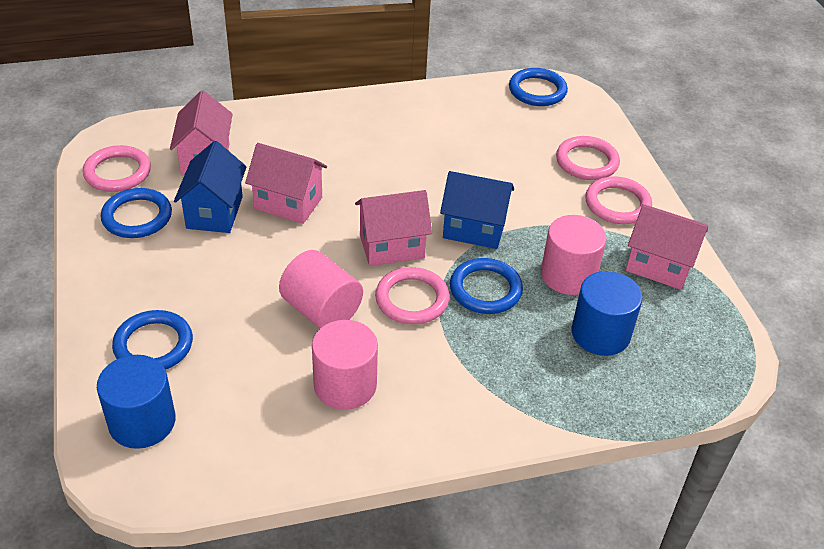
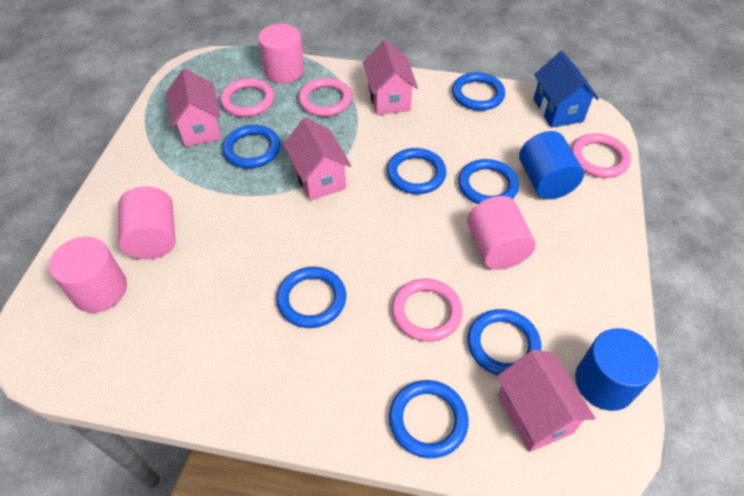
blue house: 2 -> 1
blue ring: 4 -> 7
pink cylinder: 3 -> 4

